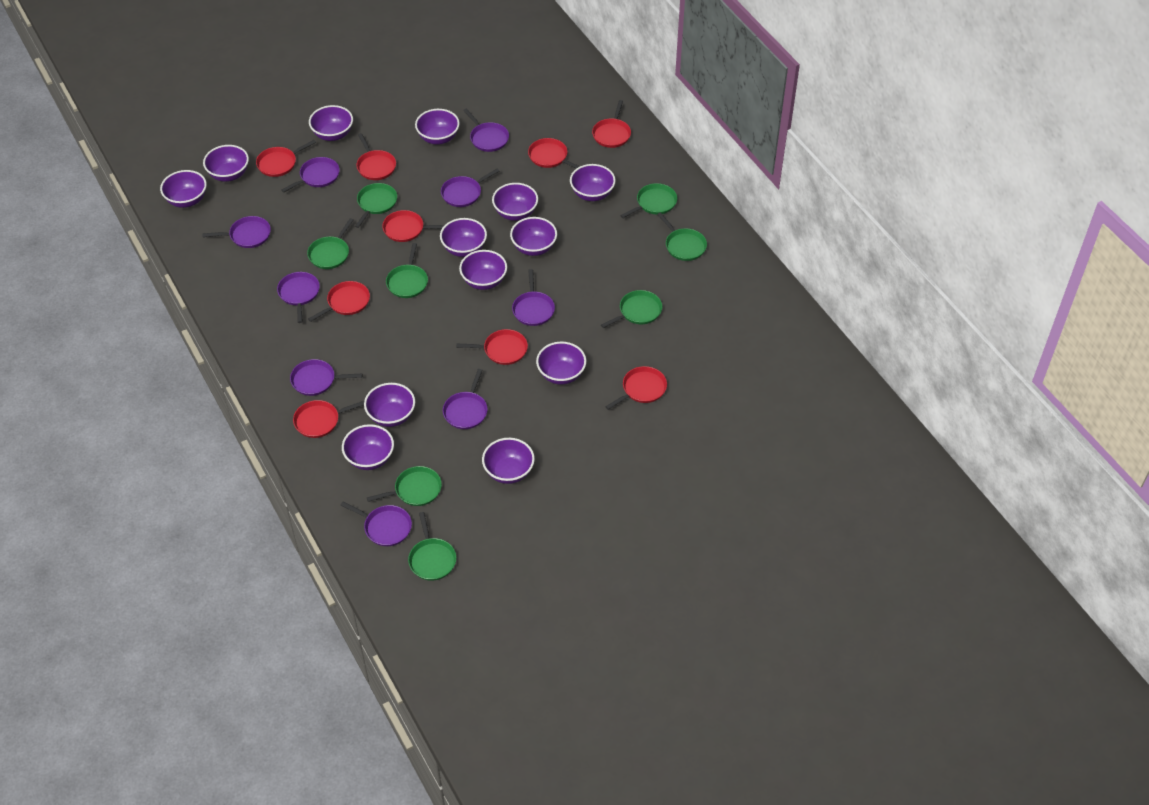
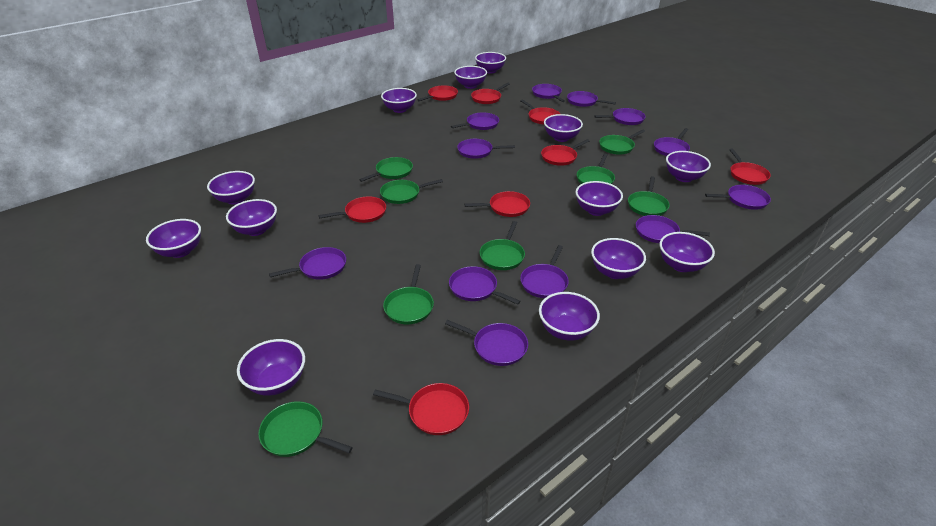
purple pan: 9 -> 12
red pan: 9 -> 8

